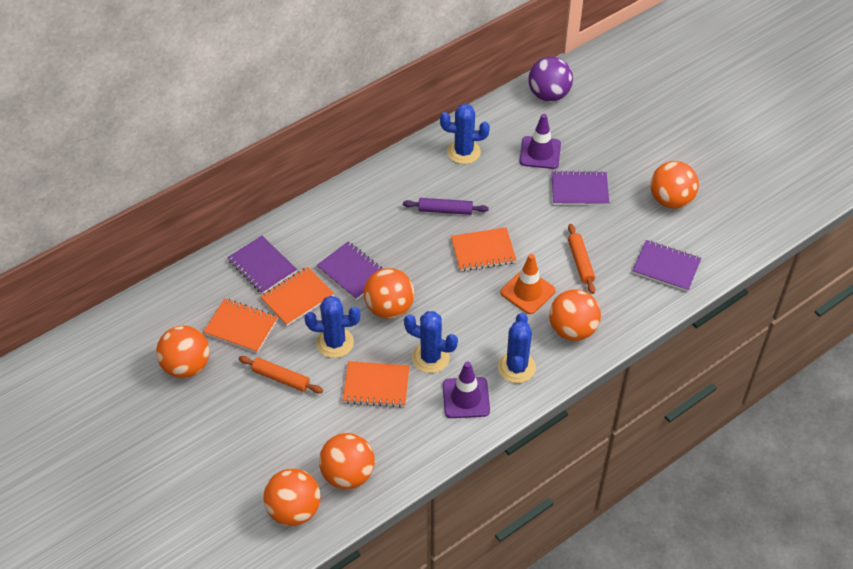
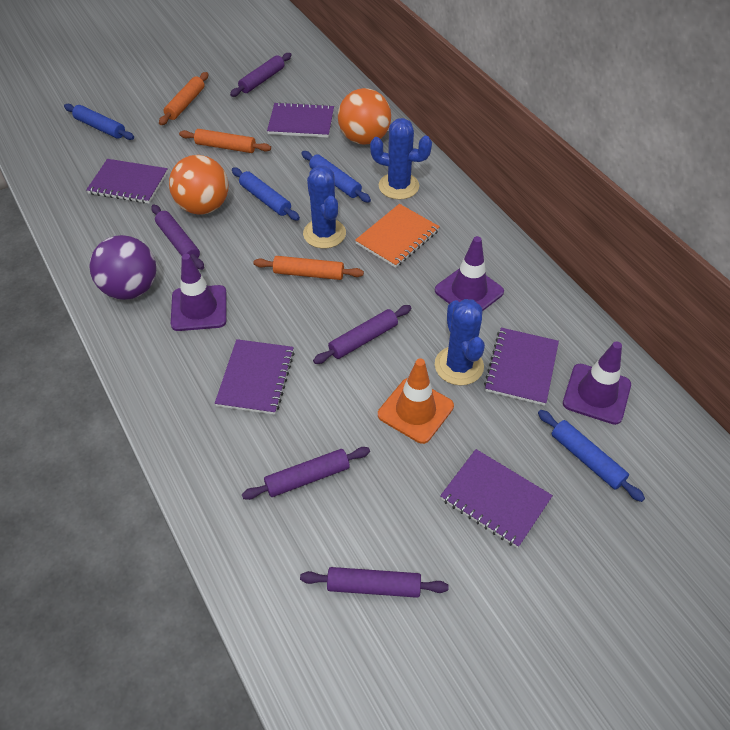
blue cactus: 4 -> 3
blue rolling pin: 0 -> 4
orange ball: 6 -> 2
orange notebook: 4 -> 1
orange rolling pin: 2 -> 3
purple notebook: 4 -> 5
purple rolling pin: 1 -> 5
purple traffic cone: 2 -> 3

